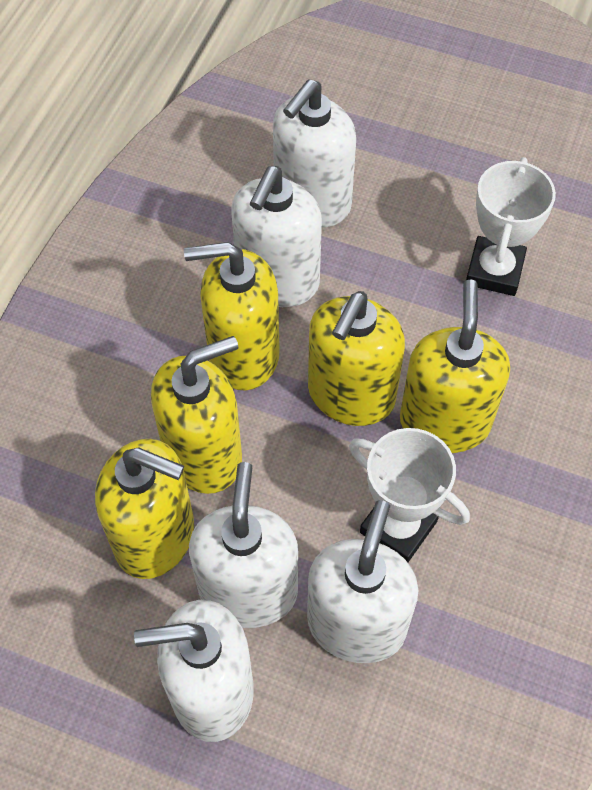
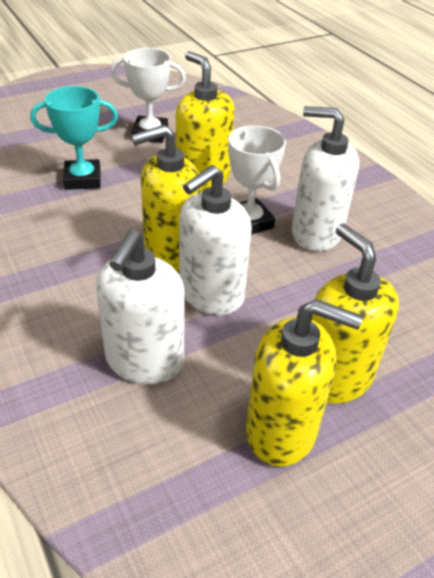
turquoise trophy: 0 -> 1
white soap dispenser: 5 -> 3
yellow soap dispenser: 5 -> 4

